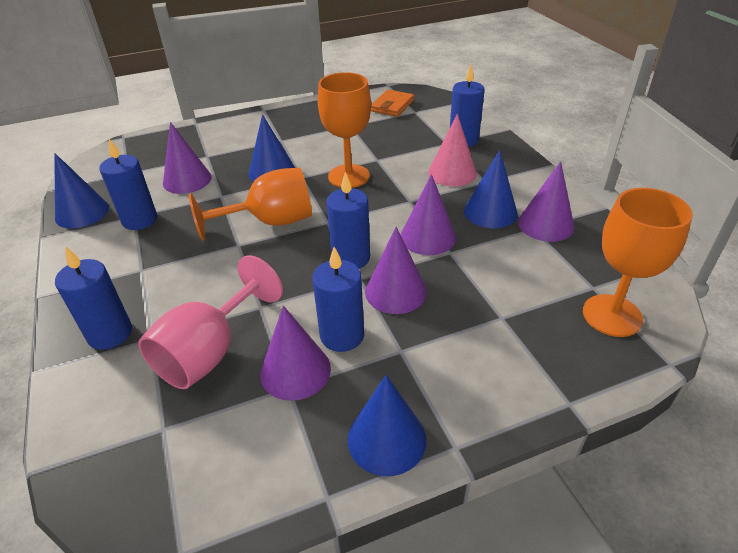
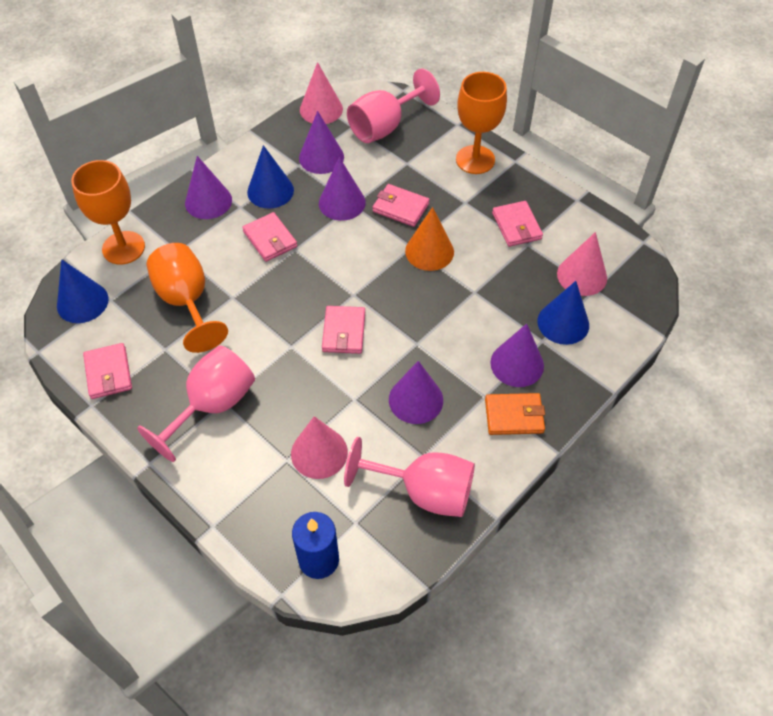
blue candle: 5 -> 1
blue cone: 4 -> 3
orange cone: 0 -> 1
pink cone: 1 -> 3
pink goblet: 1 -> 3
pink wallet: 0 -> 5

